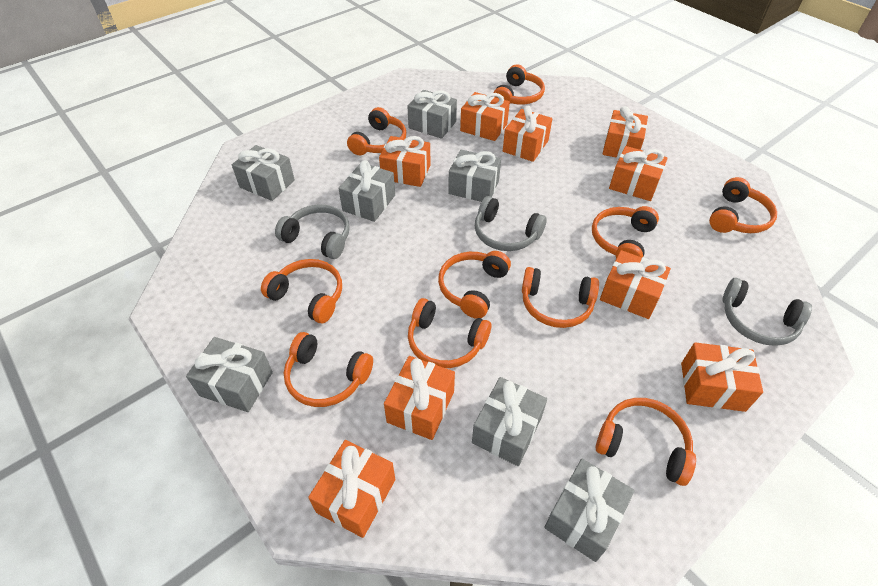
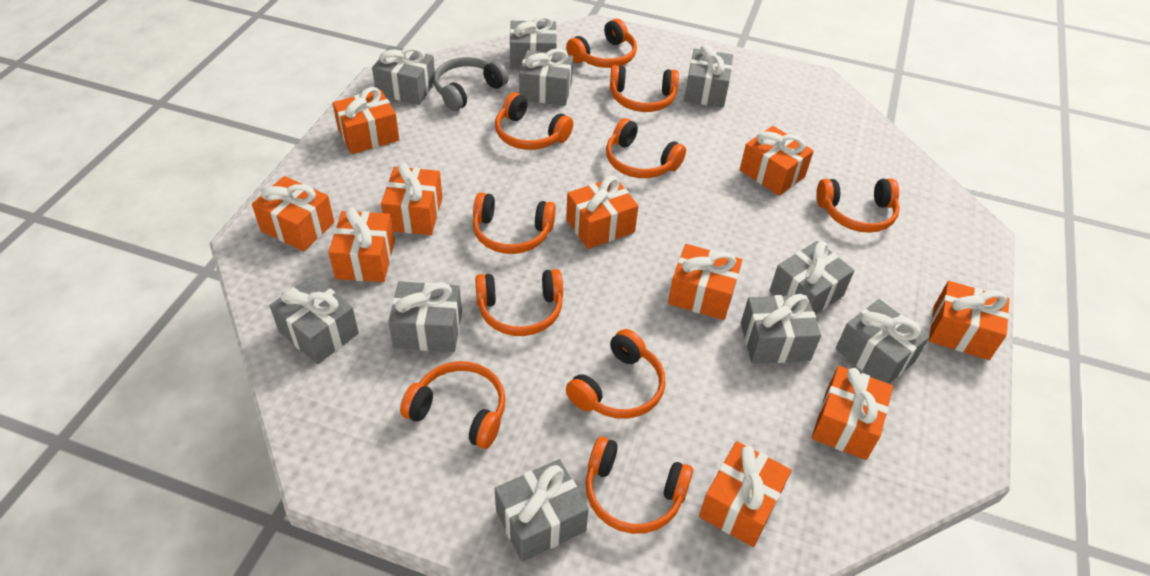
grey gift: 7 -> 10
grey headphones: 3 -> 1
orange gift: 9 -> 10

